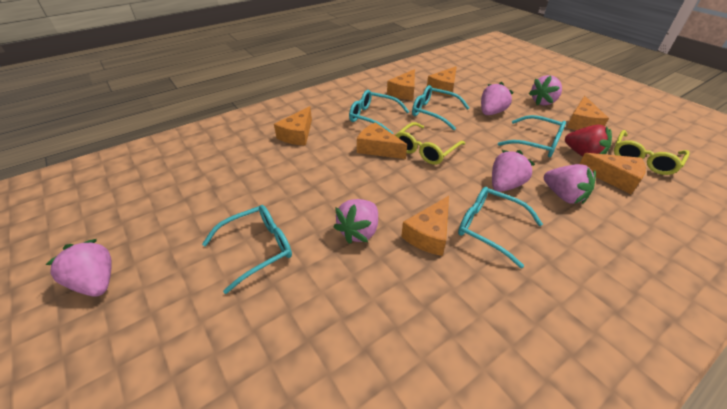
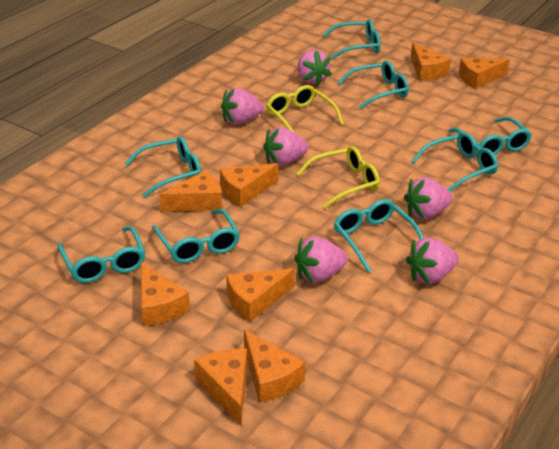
orange cheese: 7 -> 8
red strawberry: 1 -> 0
turquoise glasses: 5 -> 8

